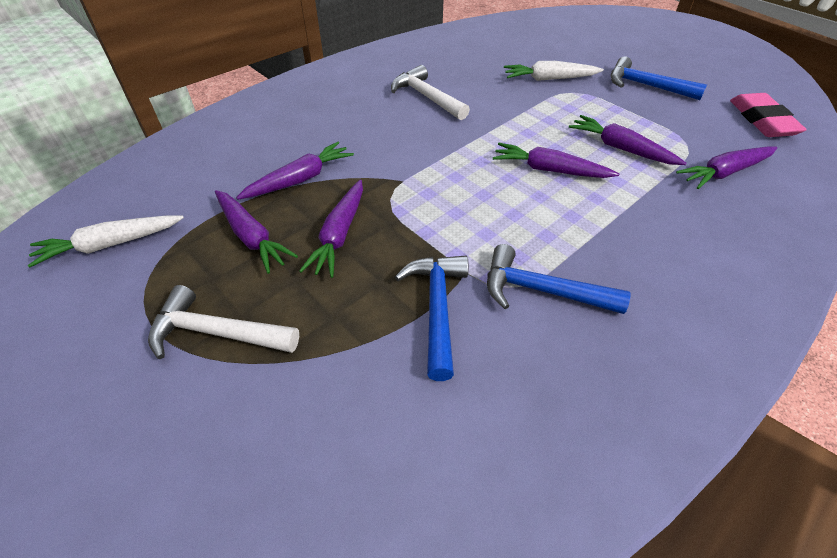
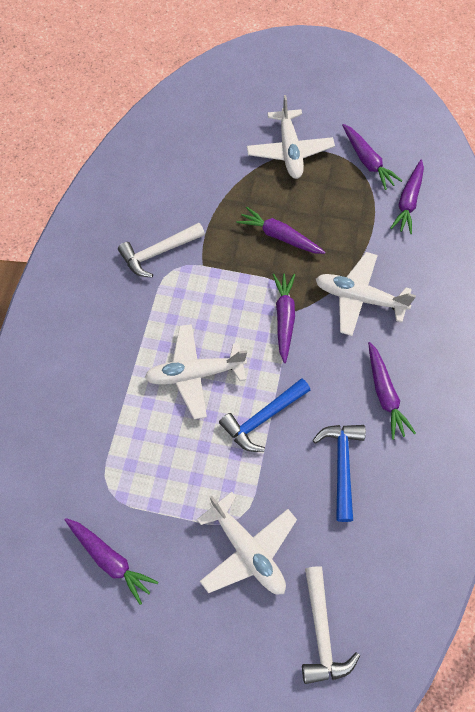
blue hammer: 3 -> 2
pink eraser: 1 -> 0
white carrot: 2 -> 0
white plane: 0 -> 4

